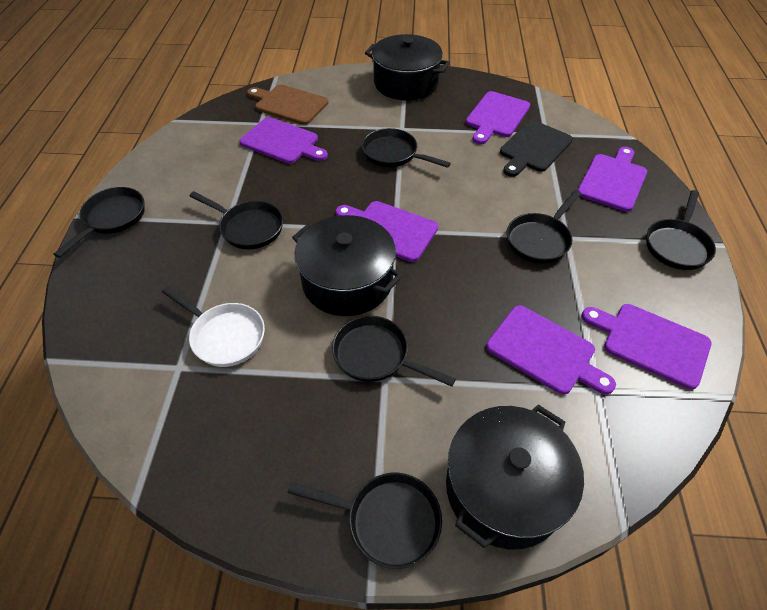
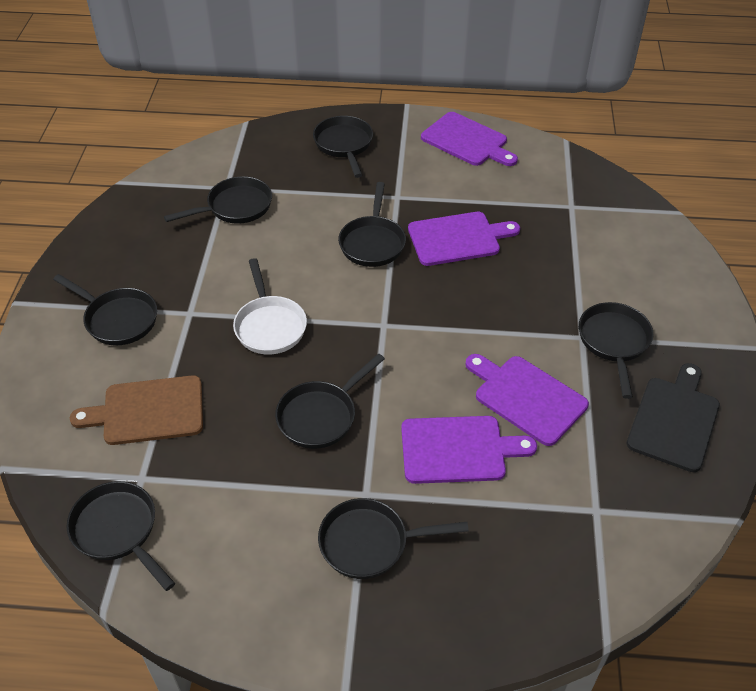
black pan: 7 -> 8
black pot: 3 -> 0
purple cutting board: 6 -> 4

